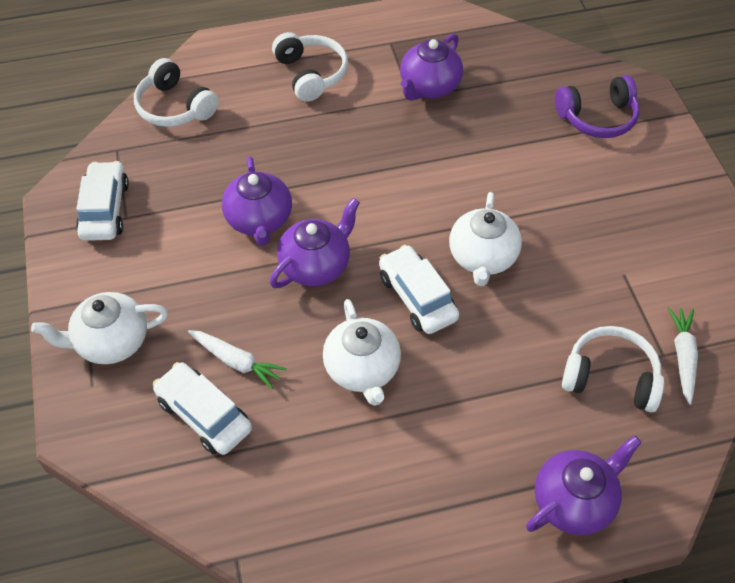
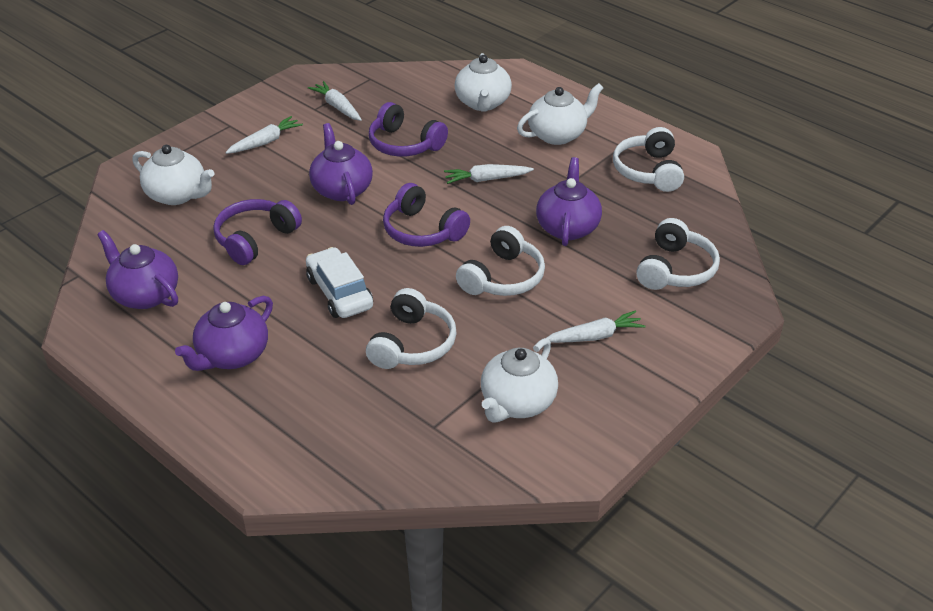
purple headphones: 1 -> 3
white car: 3 -> 1
white carrot: 2 -> 4
white headphones: 3 -> 4
white teapot: 3 -> 4

